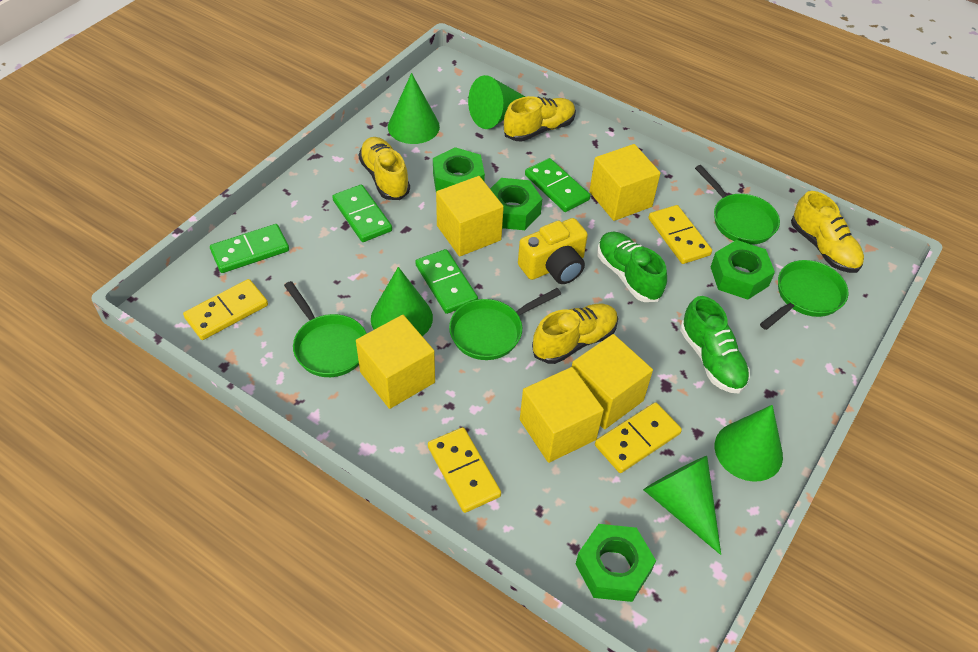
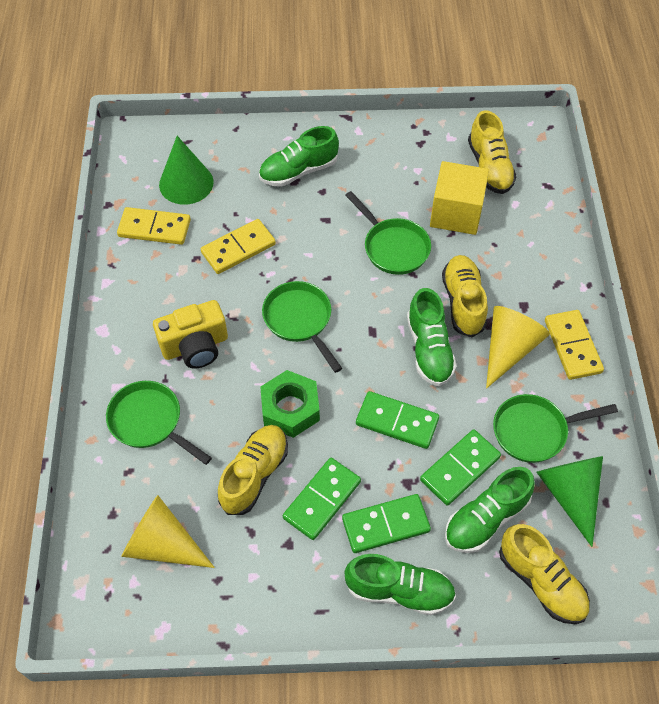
green cone: 5 -> 2
green nut: 4 -> 1
green shoe: 2 -> 4
yellow cone: 0 -> 2
yellow cube: 5 -> 1
yellow domino: 4 -> 3

